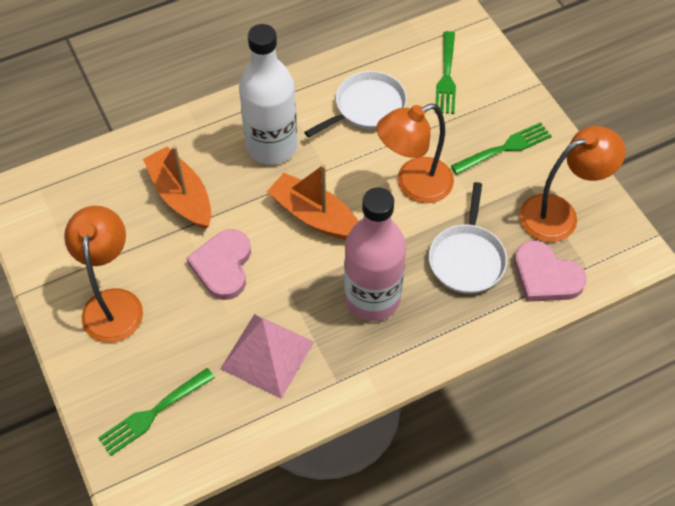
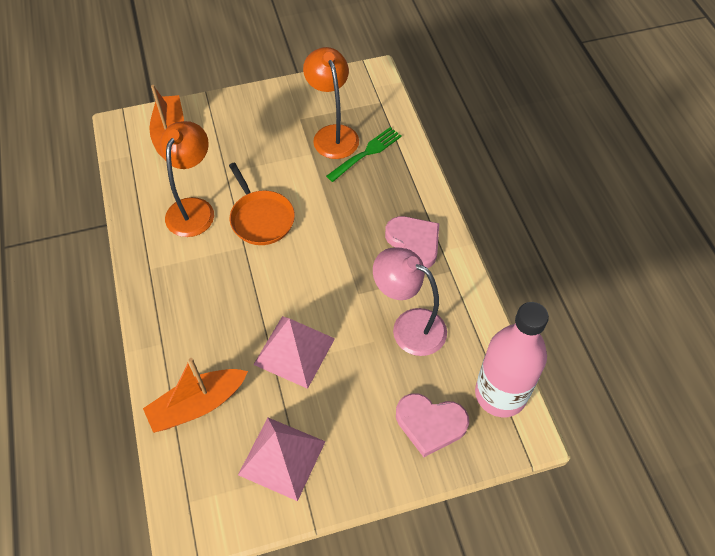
green fork: 3 -> 1
orange lamp: 3 -> 2
orange pan: 0 -> 1
pink lamp: 0 -> 1
pink pyramid: 1 -> 2
white bottle: 1 -> 0
white pan: 2 -> 0

